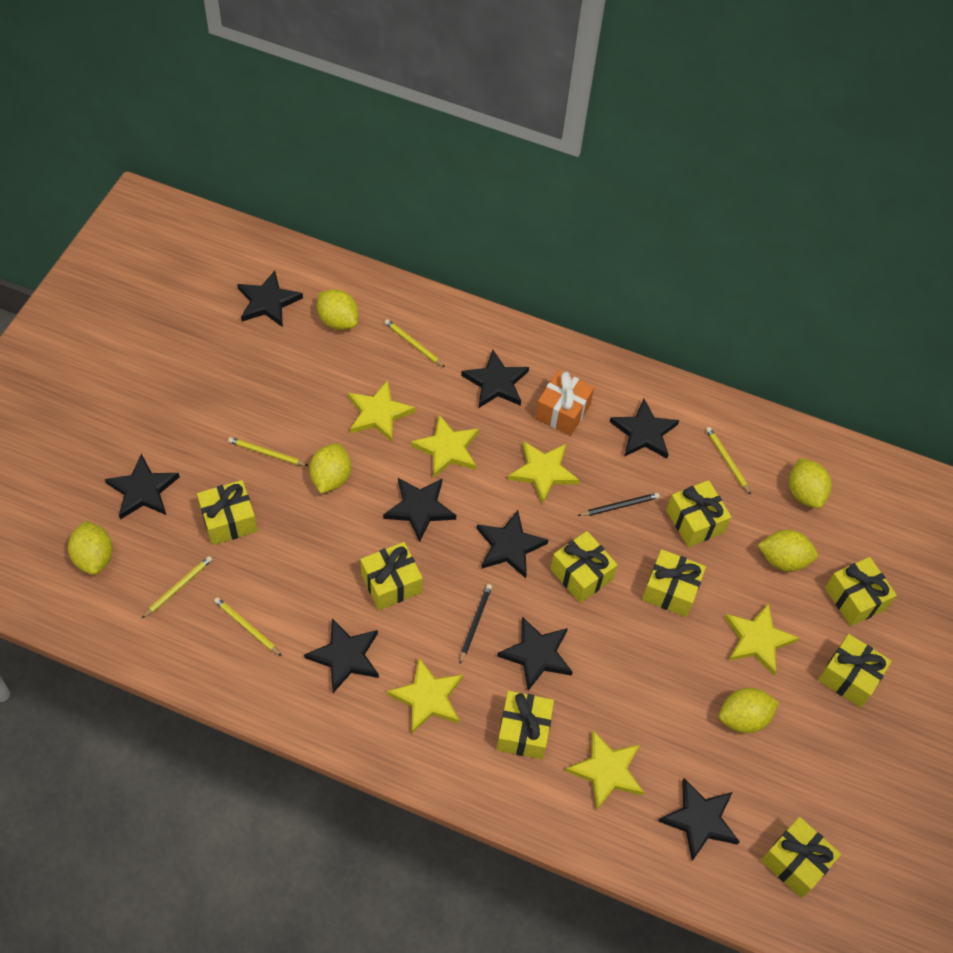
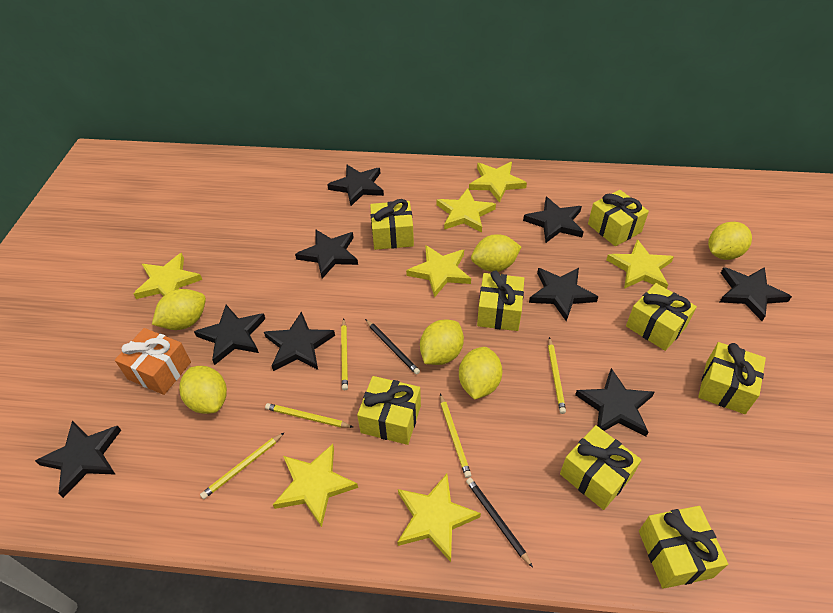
yellow gift: 9 -> 8
yellow star: 6 -> 7

